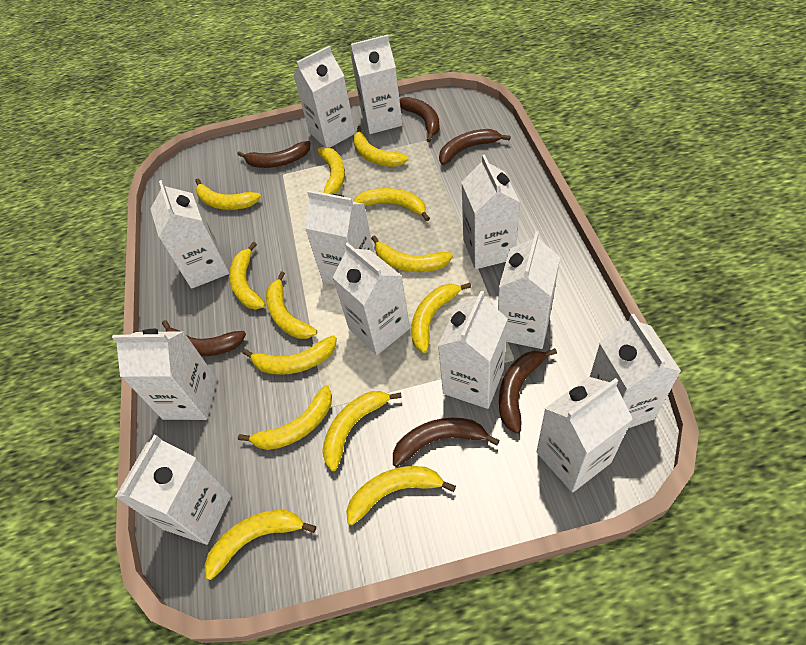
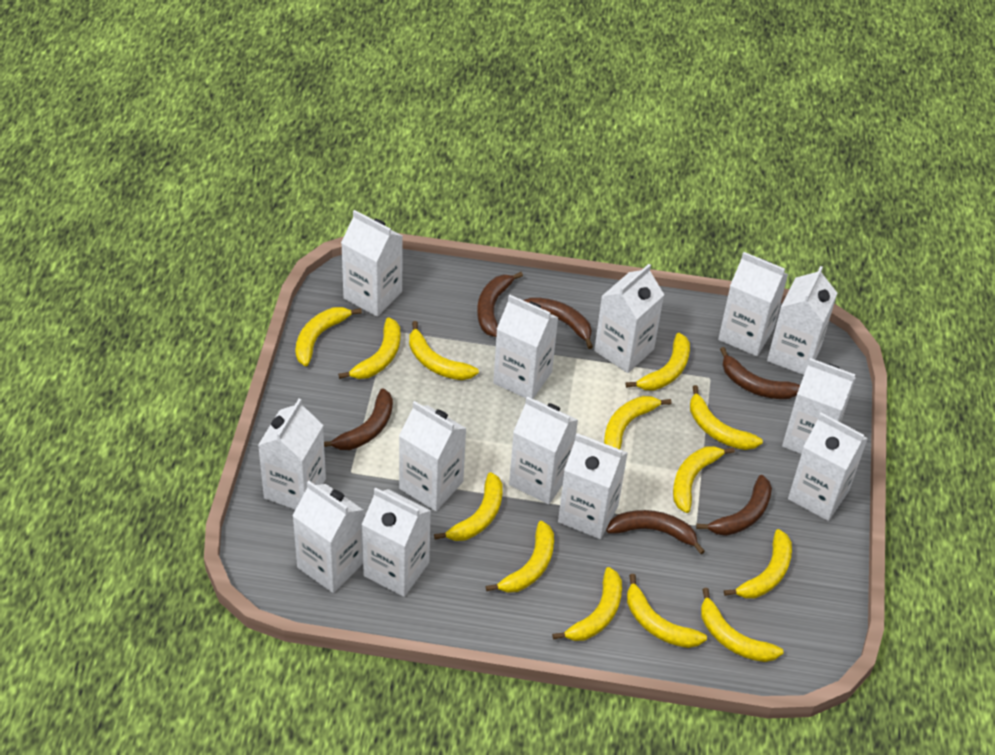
white carton: 12 -> 13

